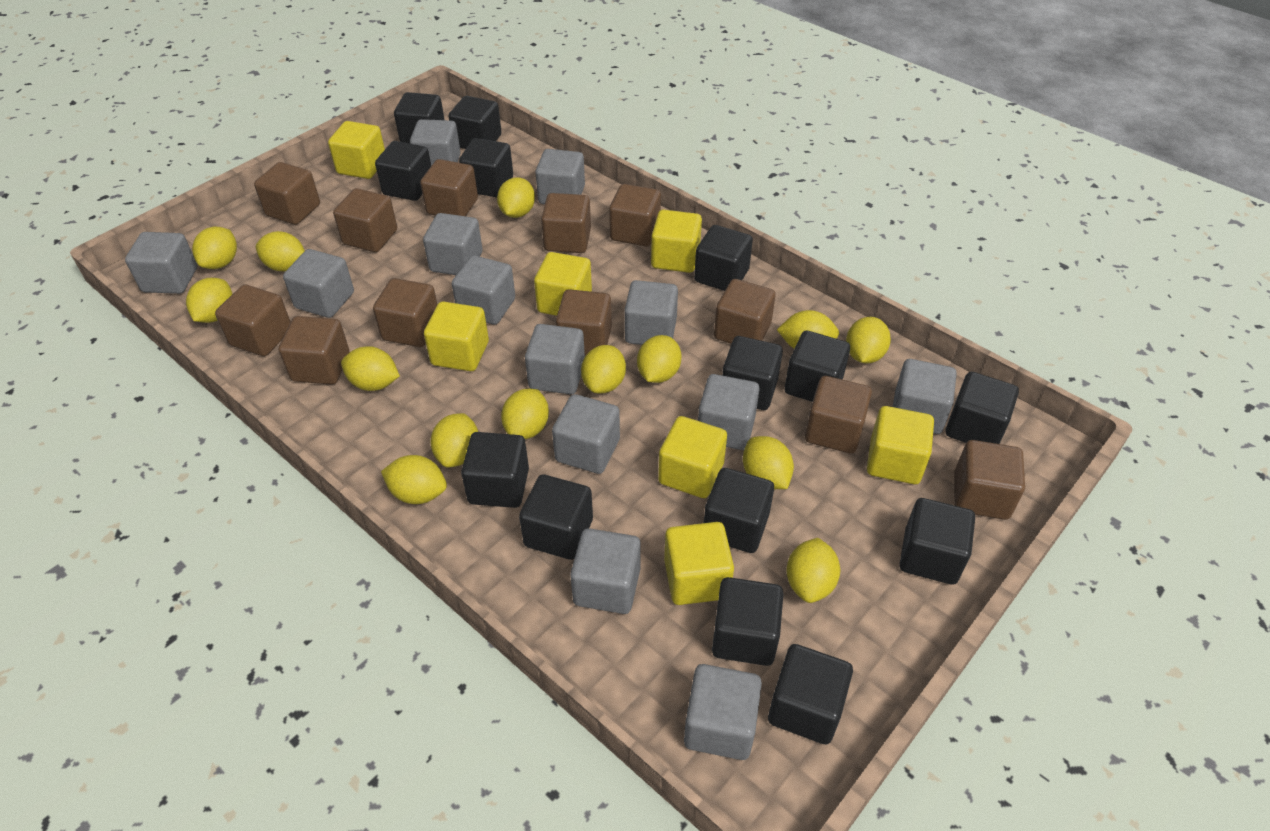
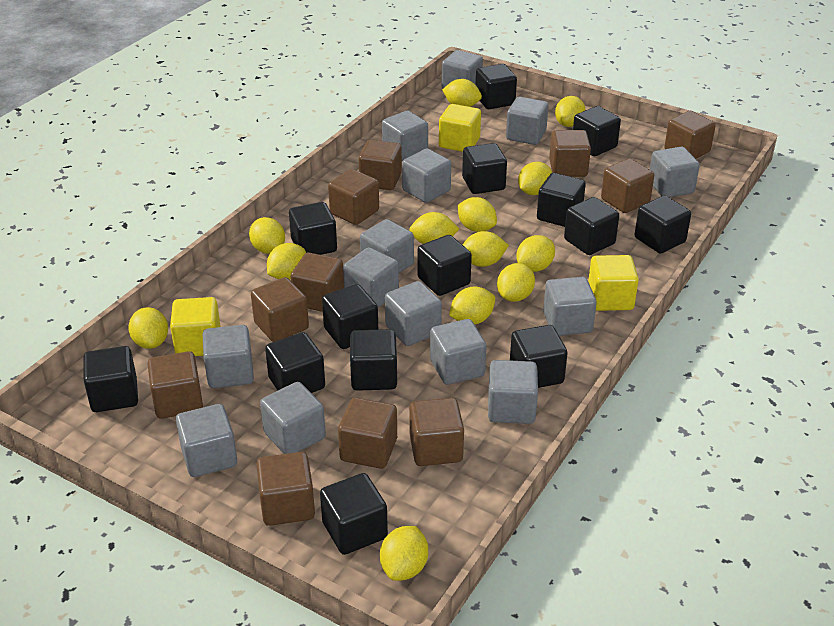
brown cube: 12 -> 11
grey cube: 13 -> 14
yellow cube: 7 -> 3
yellow lemon: 14 -> 13

